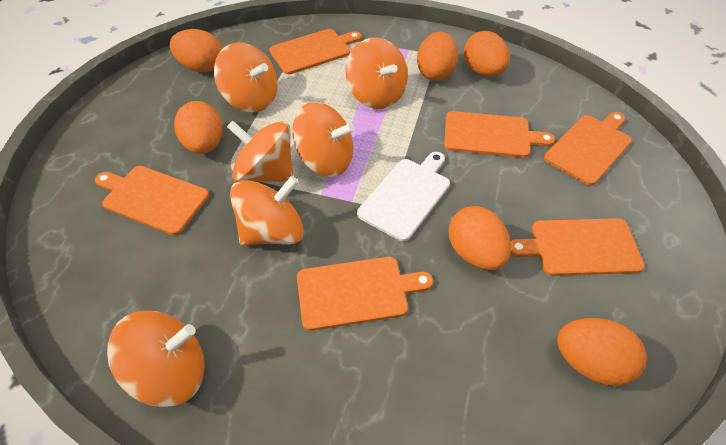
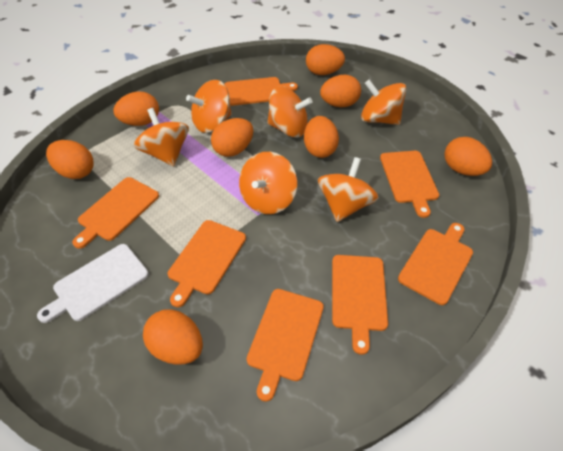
orange cutting board: 6 -> 7
orange egg: 6 -> 8

